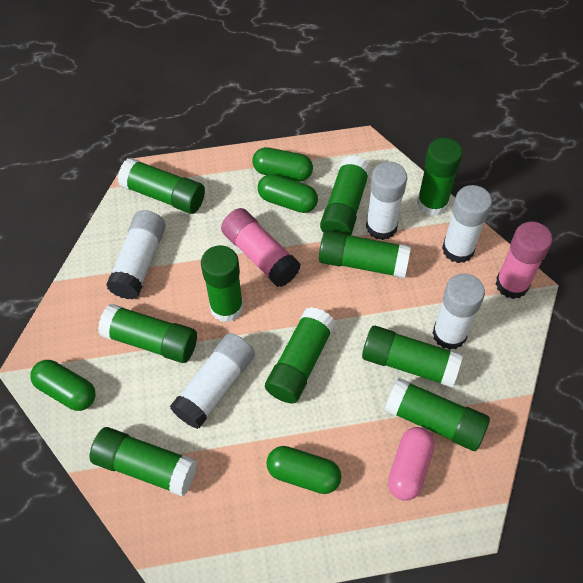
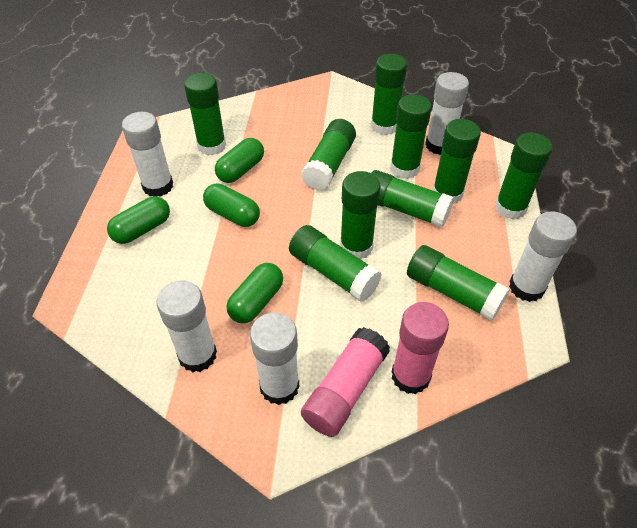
pink capsule: 1 -> 0

